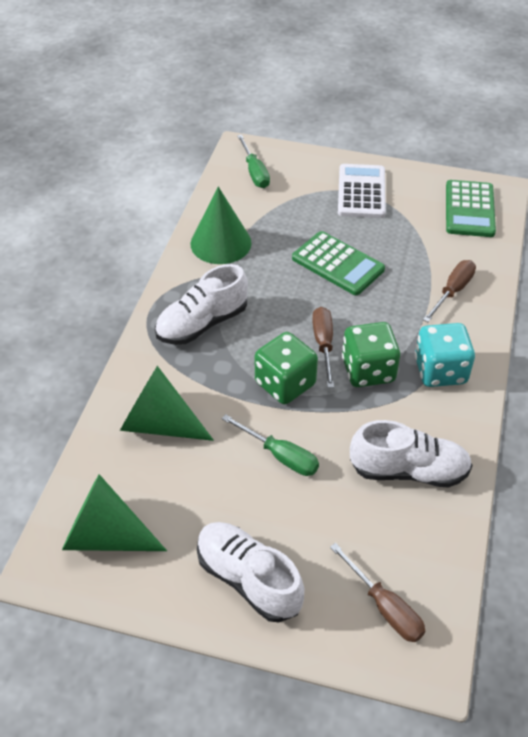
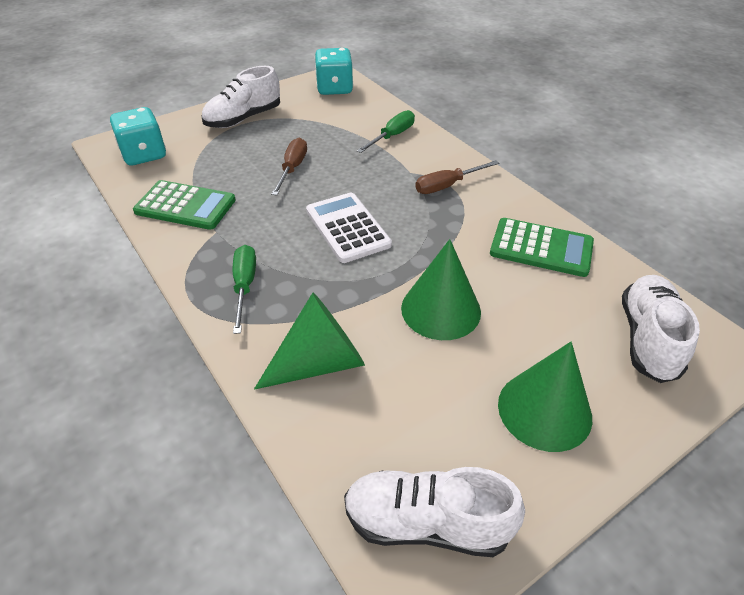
brown screwdriver: 3 -> 2
green dice: 2 -> 0
turquoise dice: 1 -> 2

